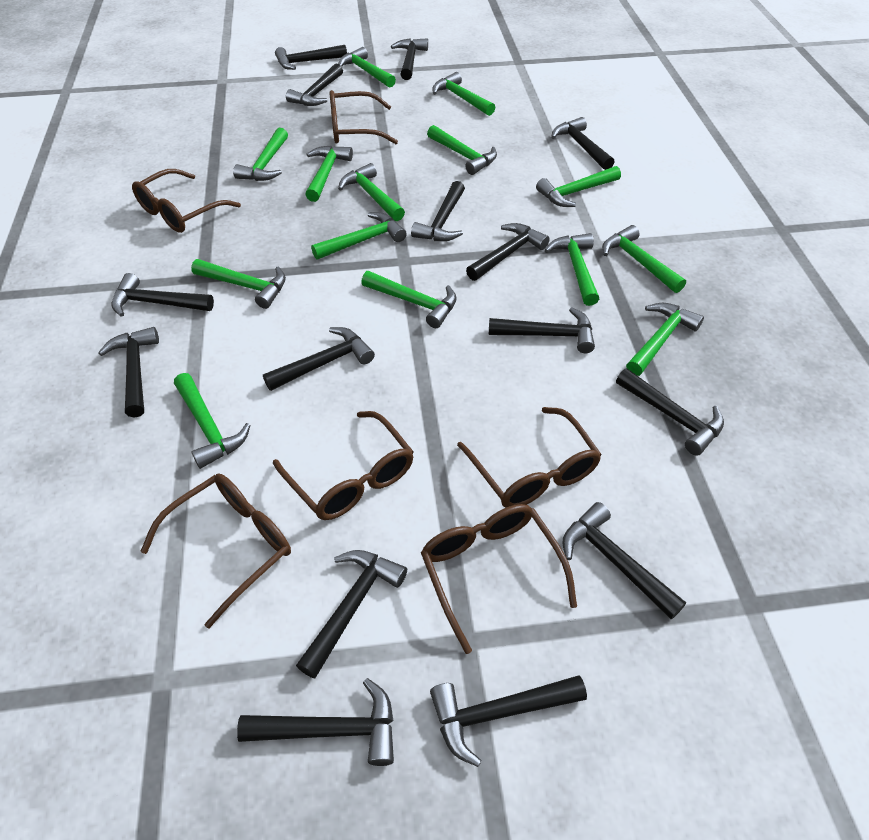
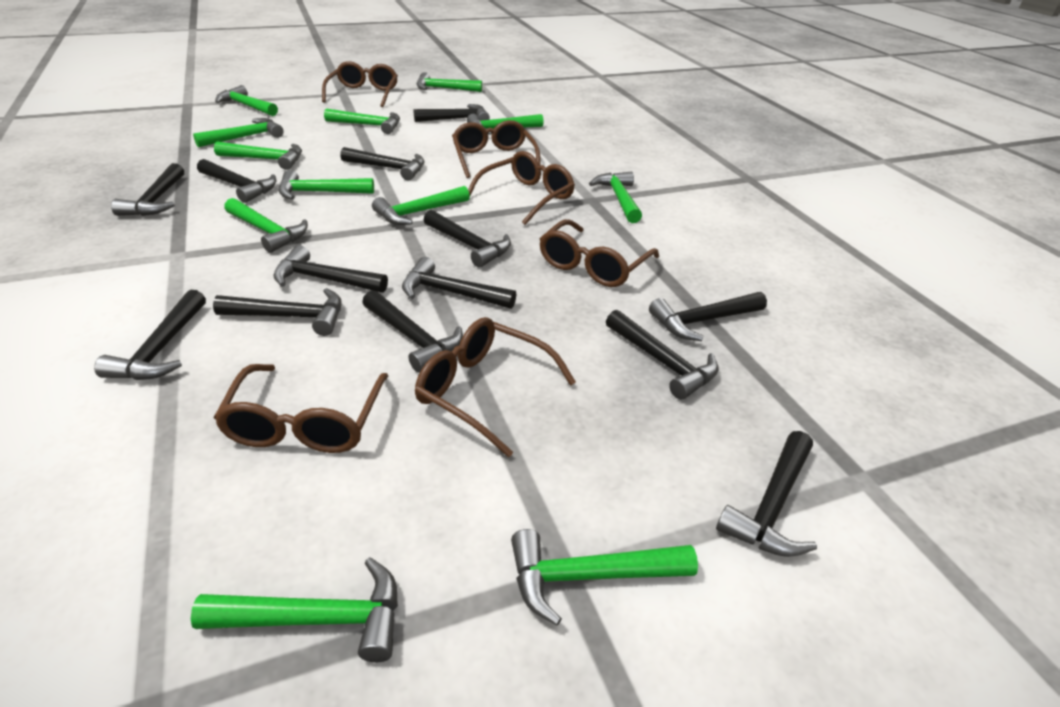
black hammer: 15 -> 13
green hammer: 14 -> 12

